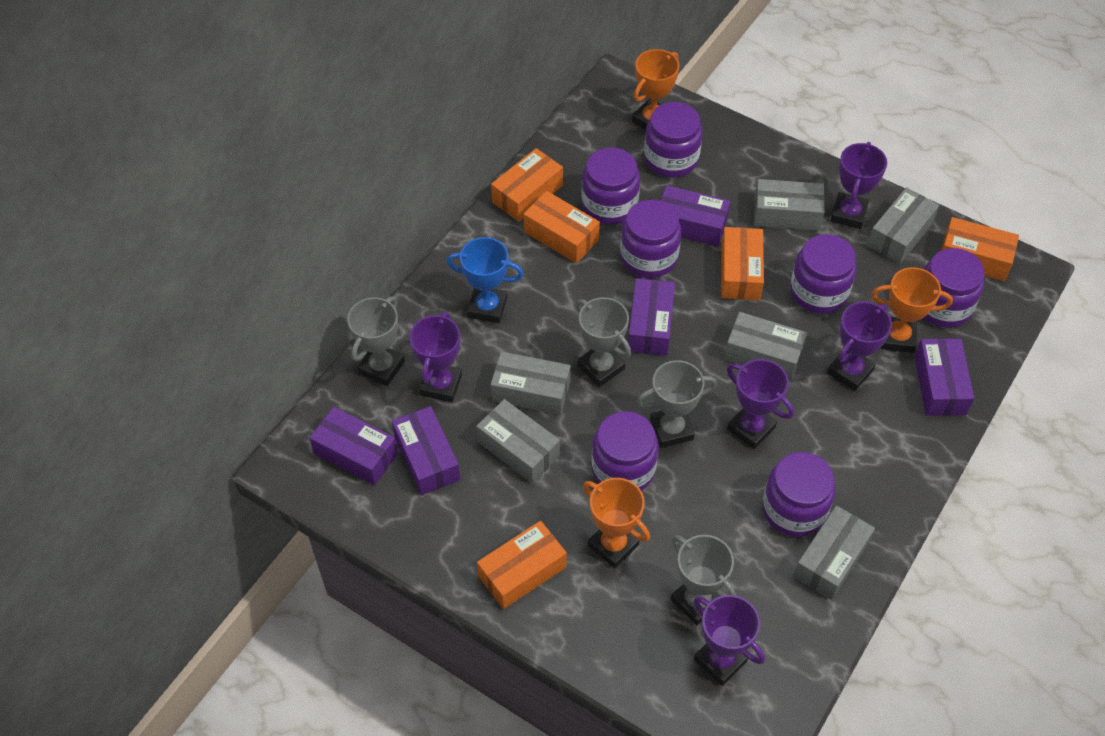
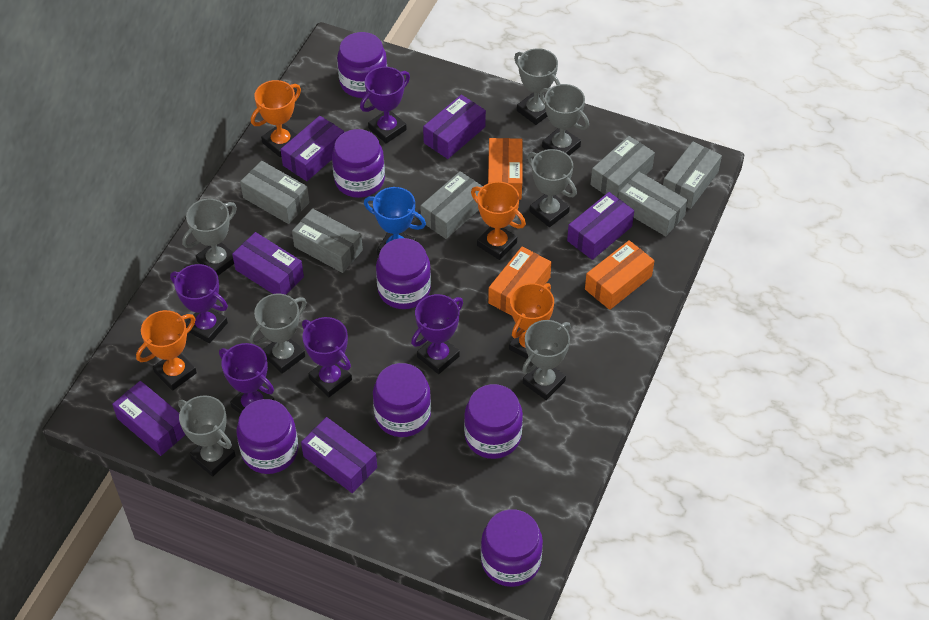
grey trophy: 4 -> 7
orange box: 5 -> 3
orange trophy: 3 -> 4
purple box: 5 -> 6

